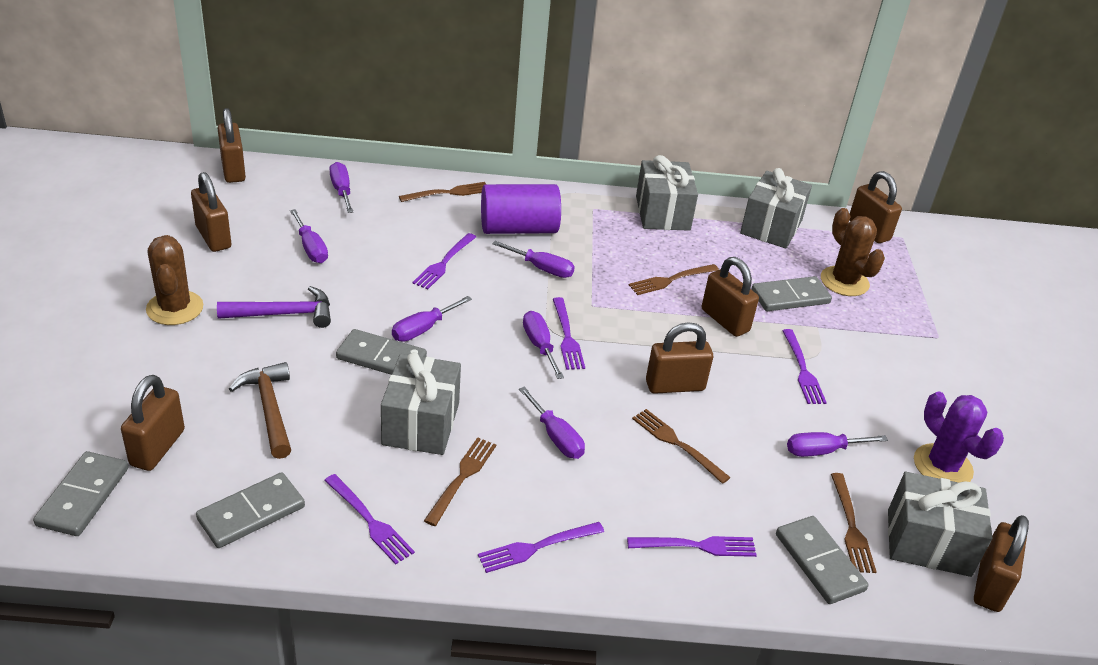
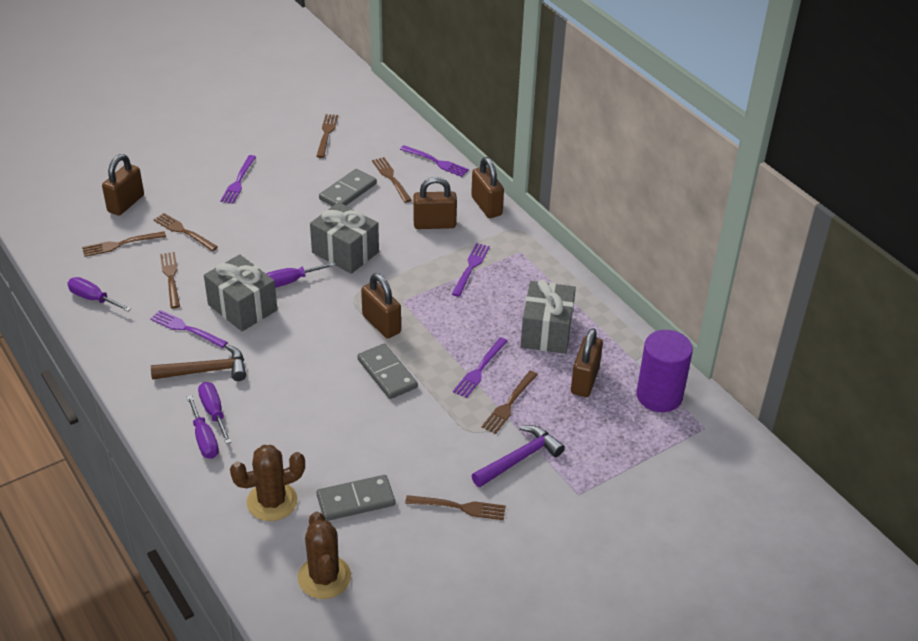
brown fork: 5 -> 7
brown padlock: 7 -> 5
grey domino: 5 -> 3
grey gift: 4 -> 3
purple cactus: 1 -> 0
purple fork: 6 -> 5
purple screwdriver: 7 -> 4

